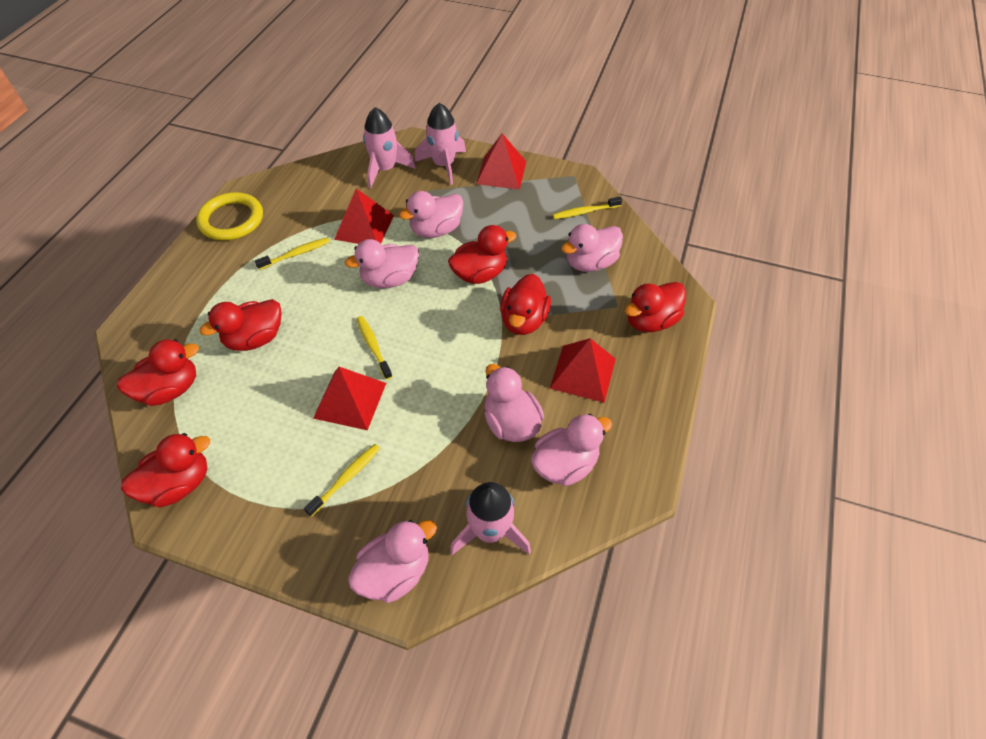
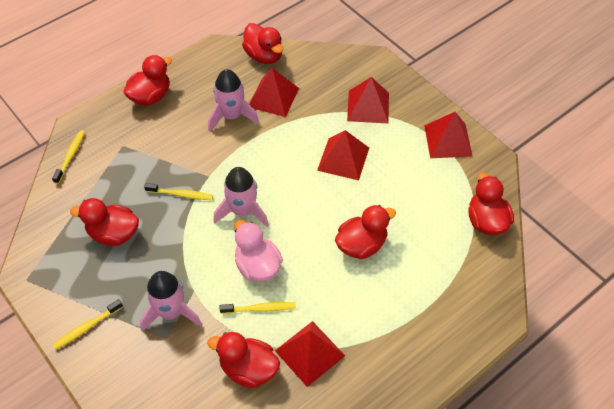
pink duck: 6 -> 1
red pyramid: 4 -> 5
yellow ring: 1 -> 0

